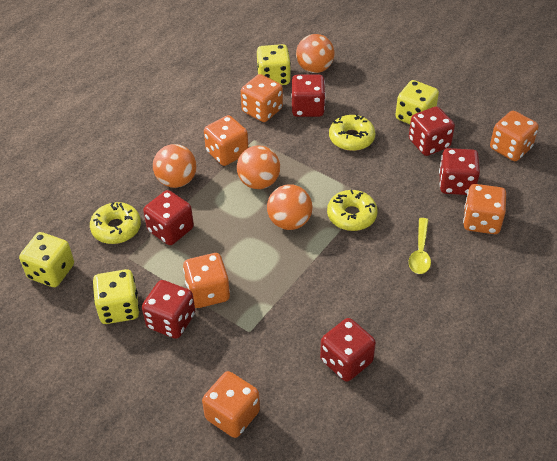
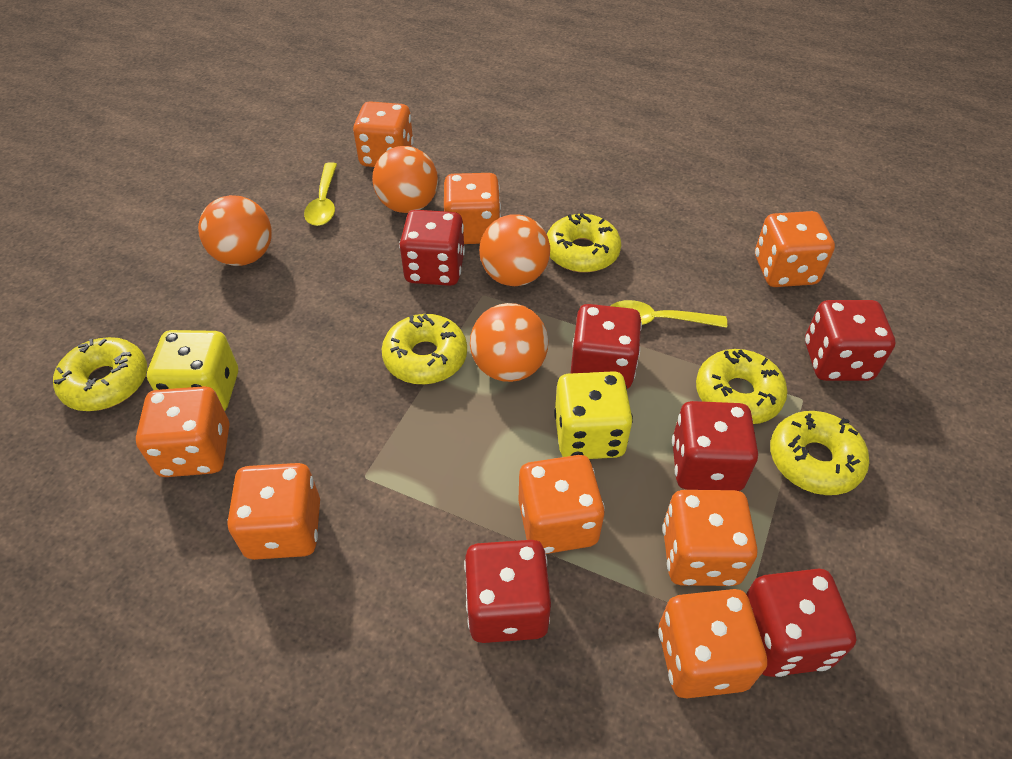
orange dice: 6 -> 8
yellow dice: 4 -> 2
yellow donut: 3 -> 5
yellow spoon: 1 -> 2

